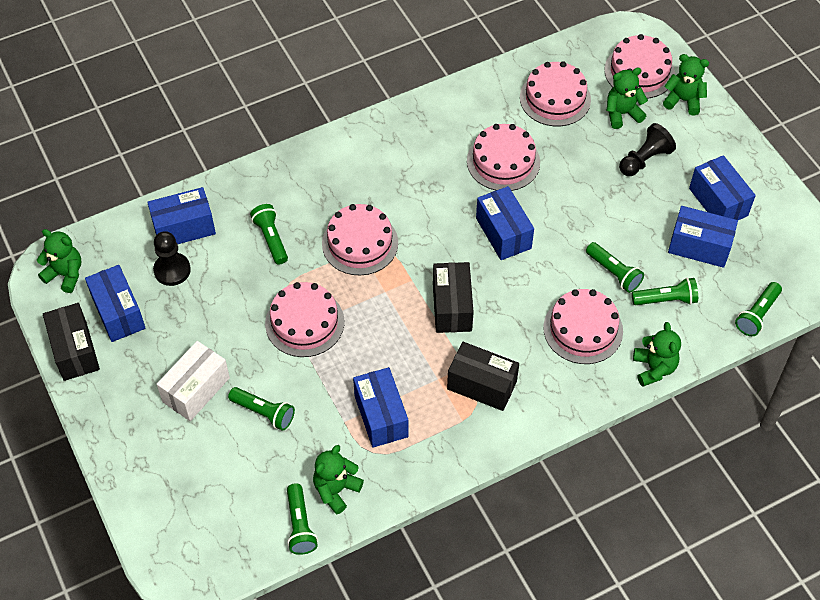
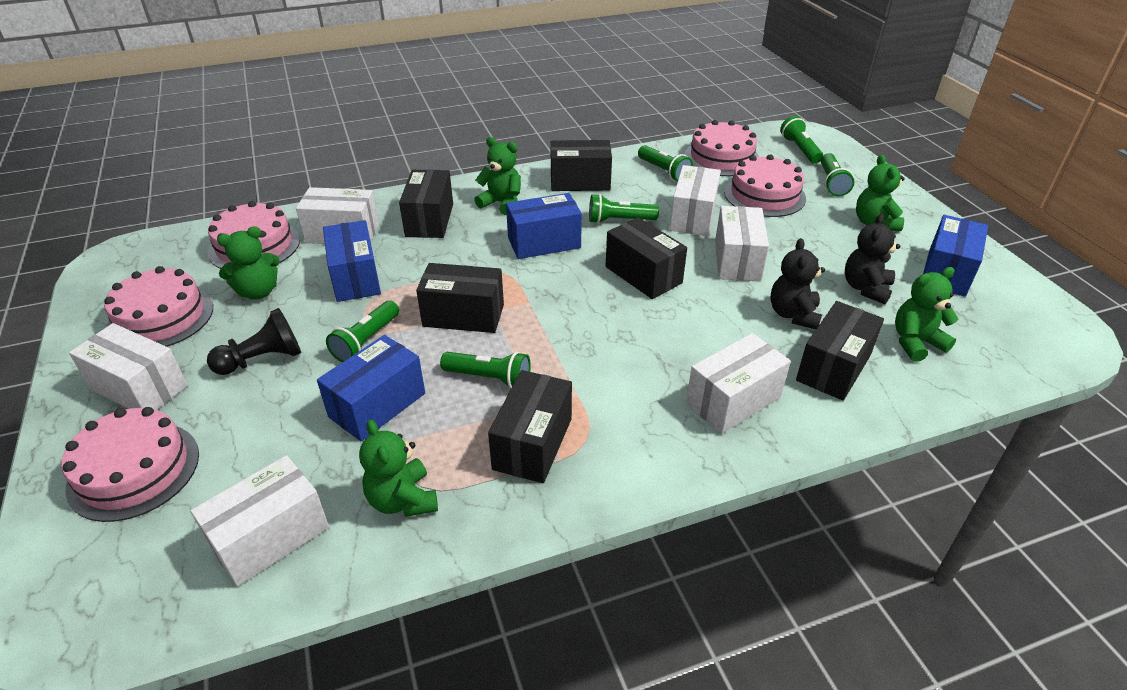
black box: 3 -> 6
black pawn: 2 -> 1
black teddy bear: 0 -> 2
blue box: 6 -> 4
pink cake: 6 -> 5
white box: 1 -> 6

